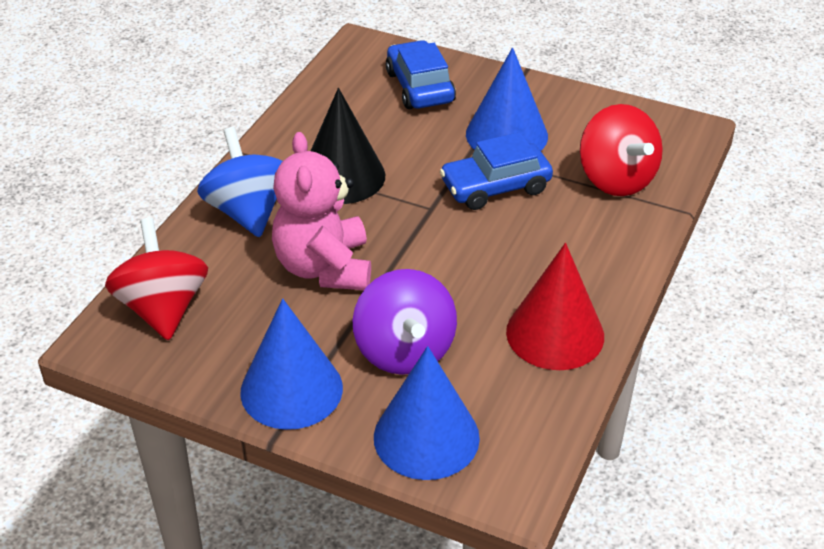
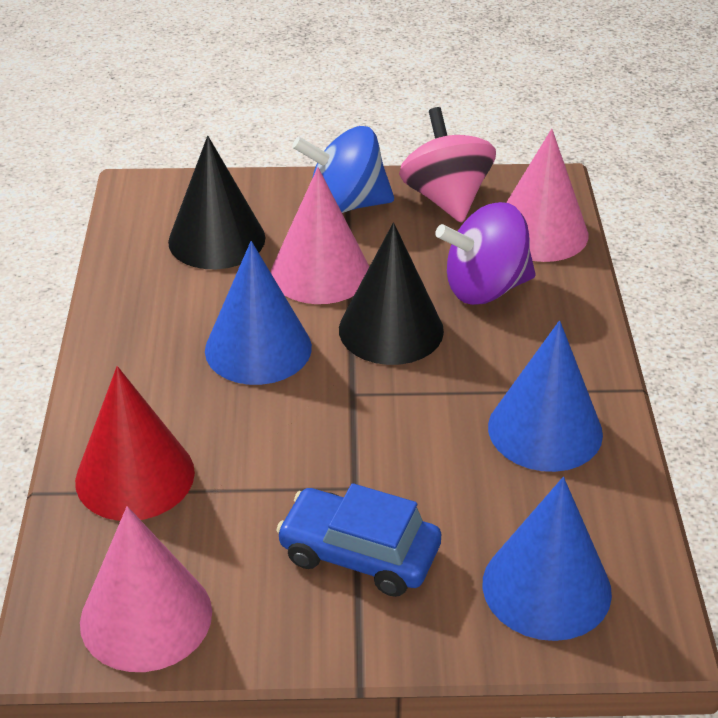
black cone: 1 -> 2
blue car: 2 -> 1
pink cone: 0 -> 3
pink spinning top: 0 -> 1
pink teddy bear: 1 -> 0
red spinning top: 2 -> 0

